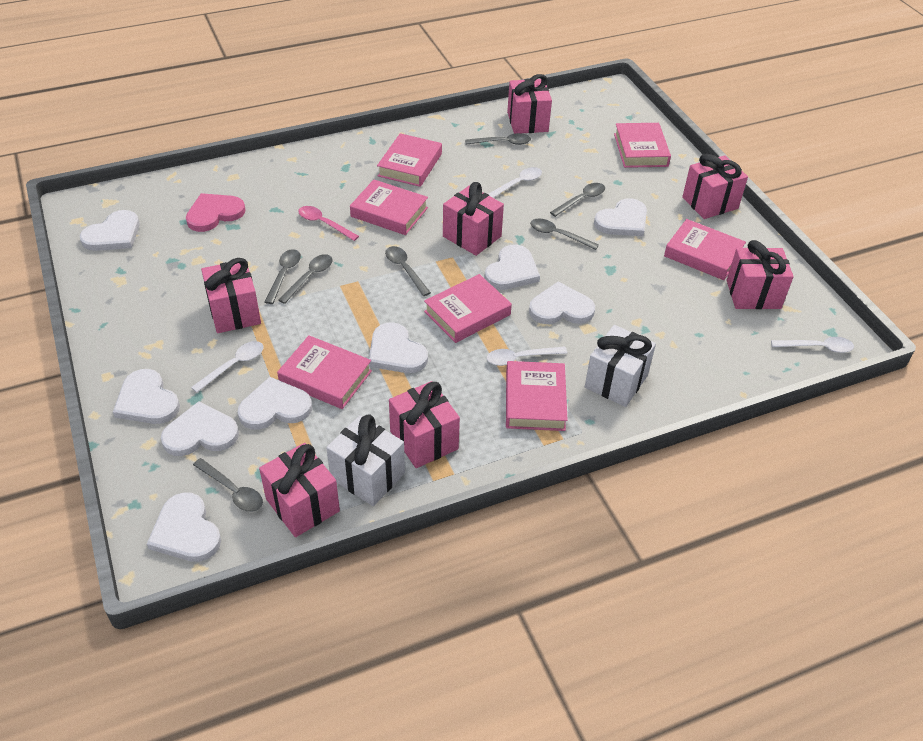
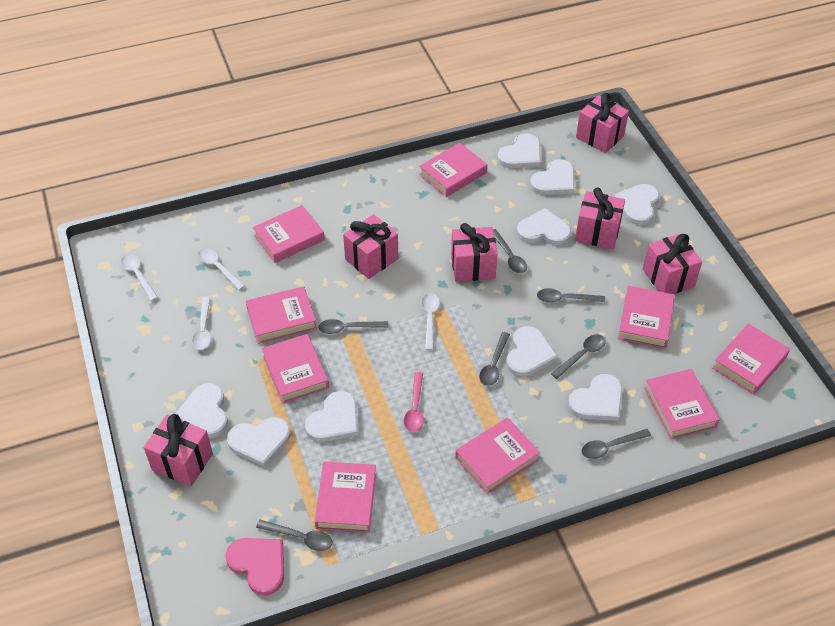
pink book: 7 -> 9
pink gift: 7 -> 6
white gift: 2 -> 0

